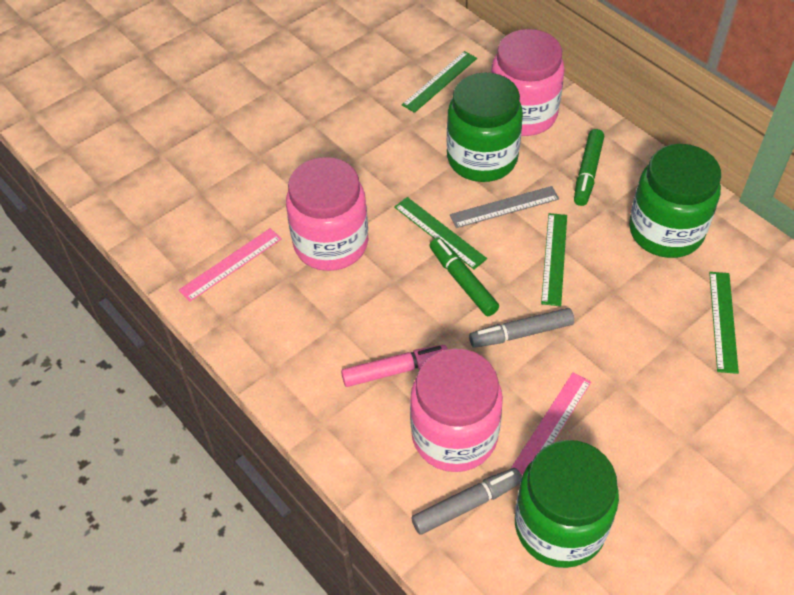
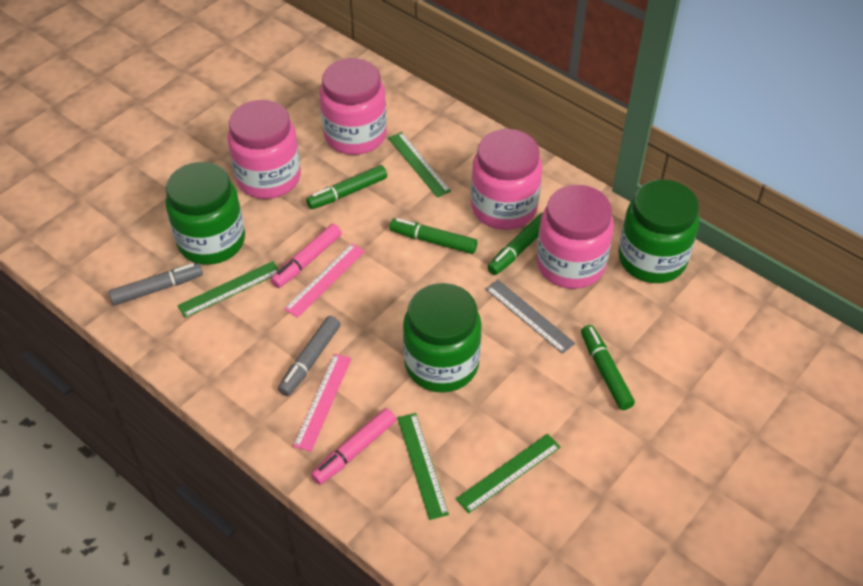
green marker: 2 -> 4
pink jar: 3 -> 4
pink marker: 1 -> 2

